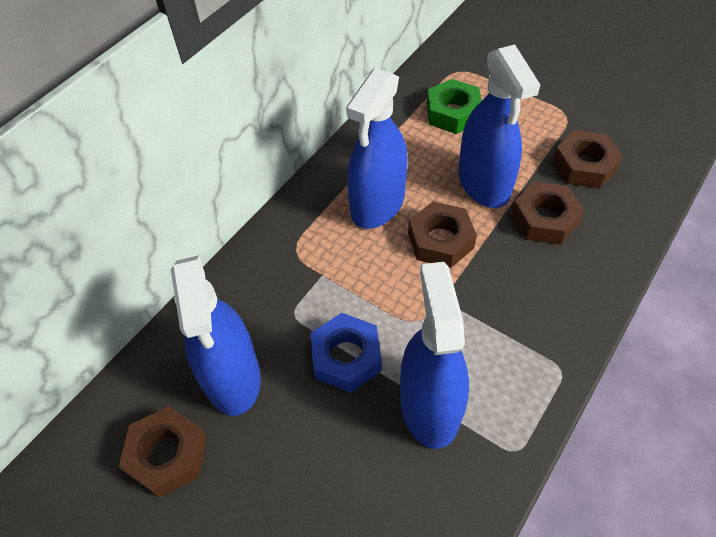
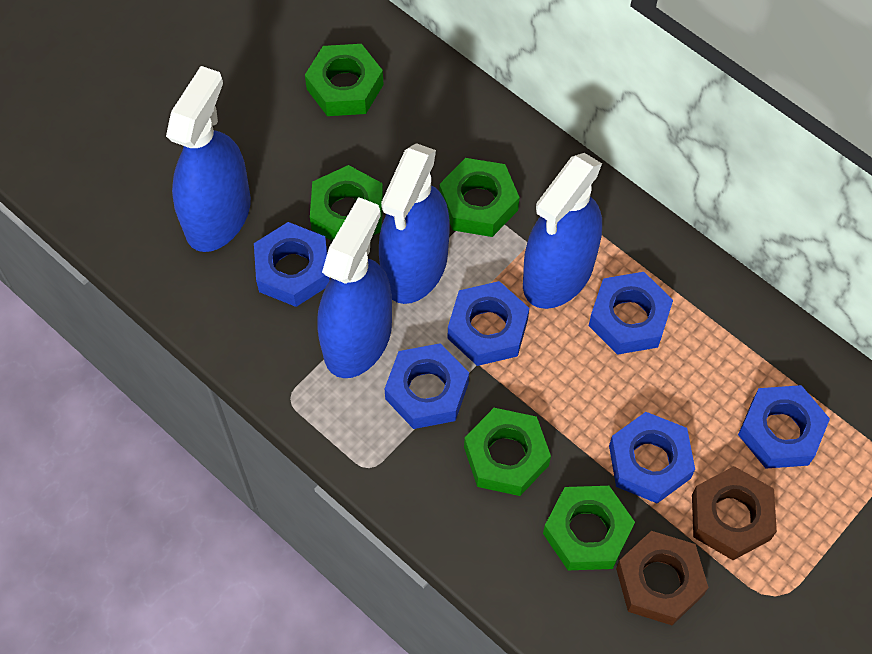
blue nut: 1 -> 6
brown nut: 4 -> 2
green nut: 1 -> 5

